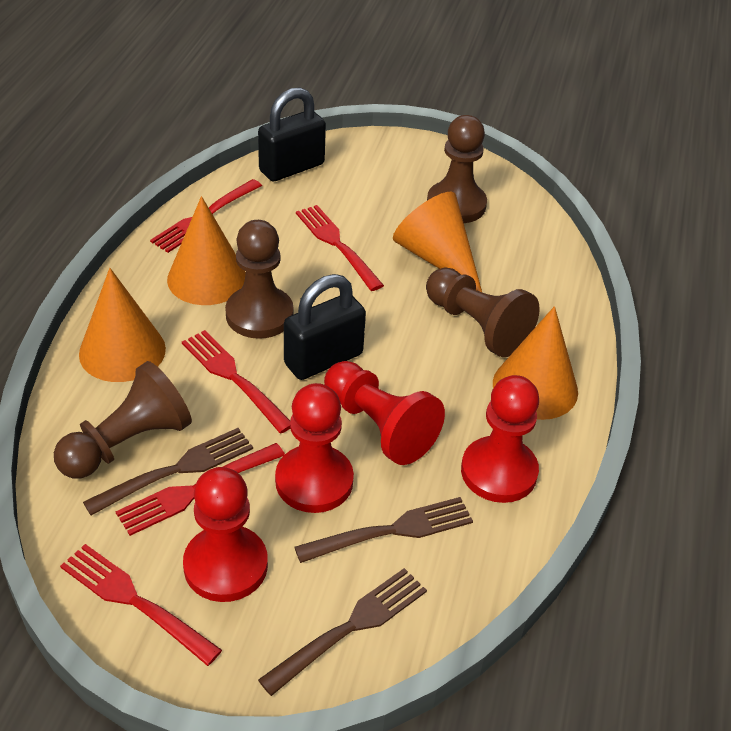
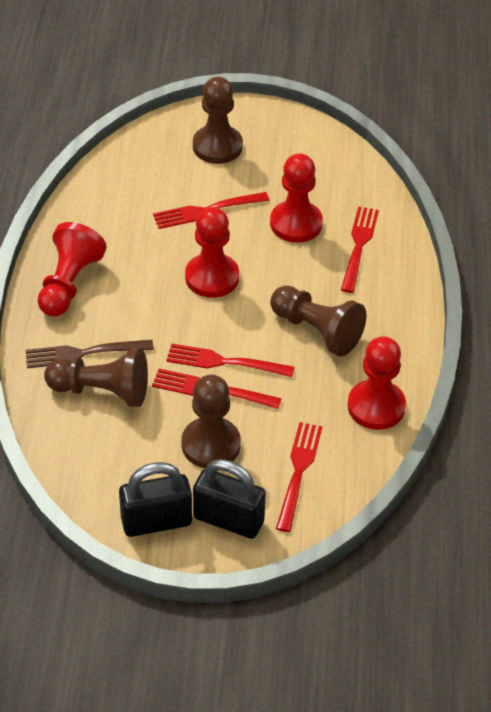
brown fork: 3 -> 1
orange cone: 4 -> 0

